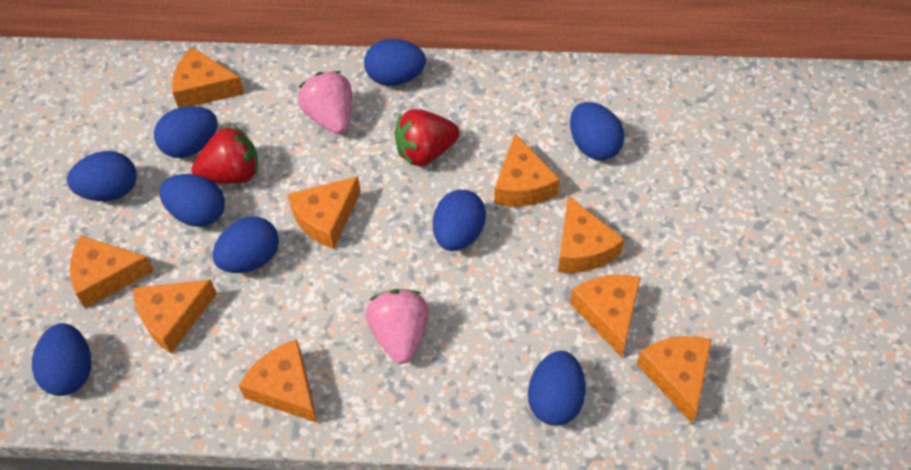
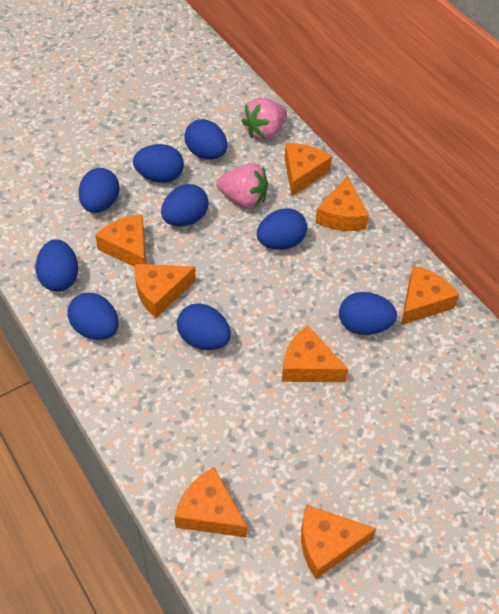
orange cheese: 9 -> 8
red strawberry: 2 -> 0

